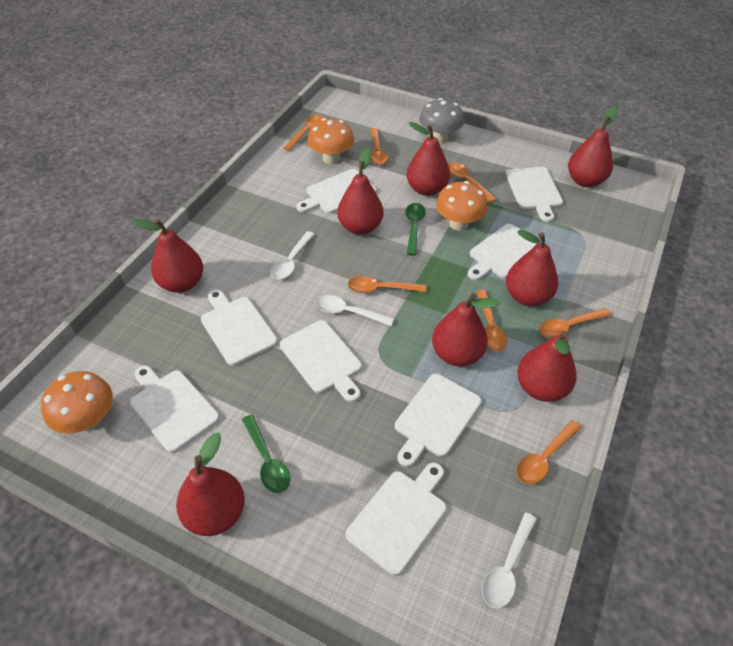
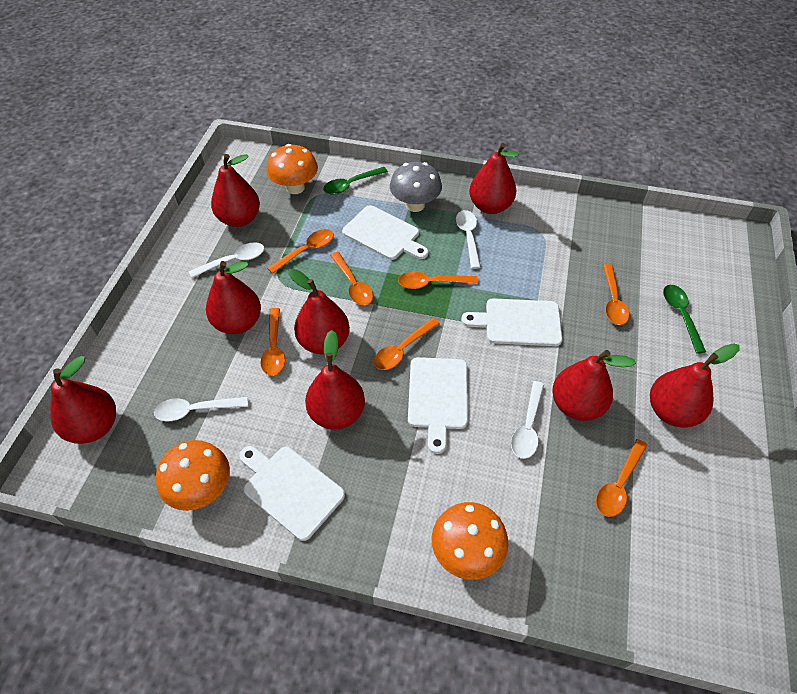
white cutting board: 8 -> 4
white spoon: 3 -> 4

